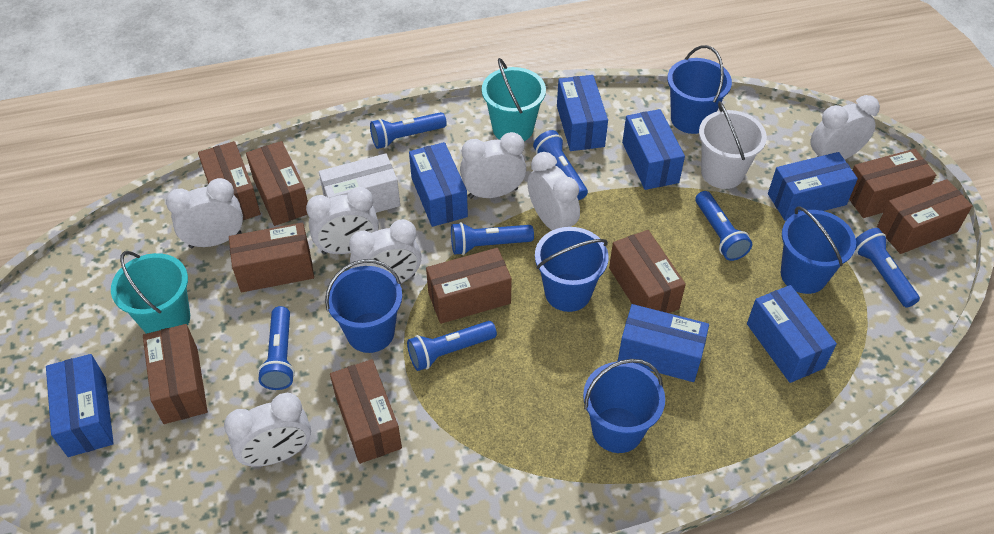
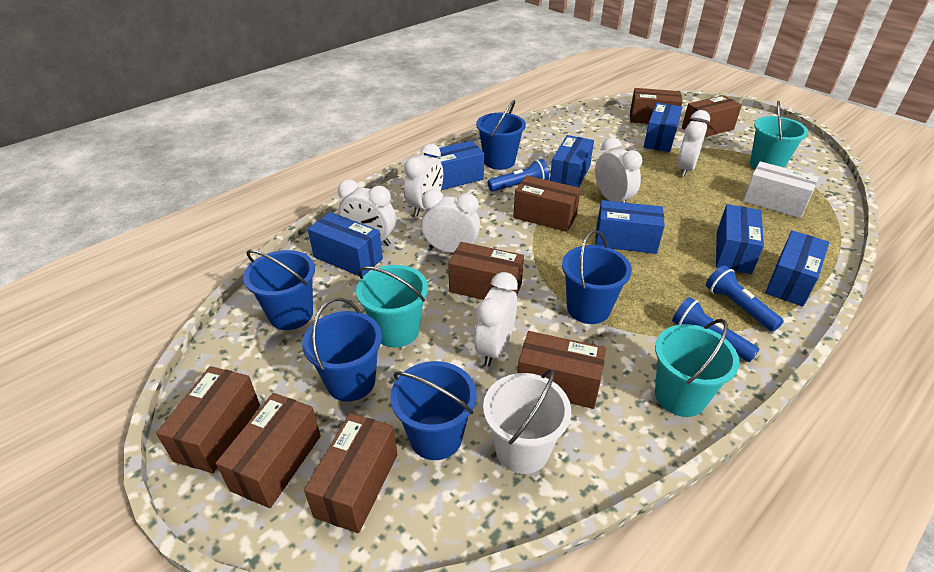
blue flashlight: 7 -> 3
brown box: 9 -> 8
turquoise bucket: 2 -> 3
white clock: 7 -> 6

